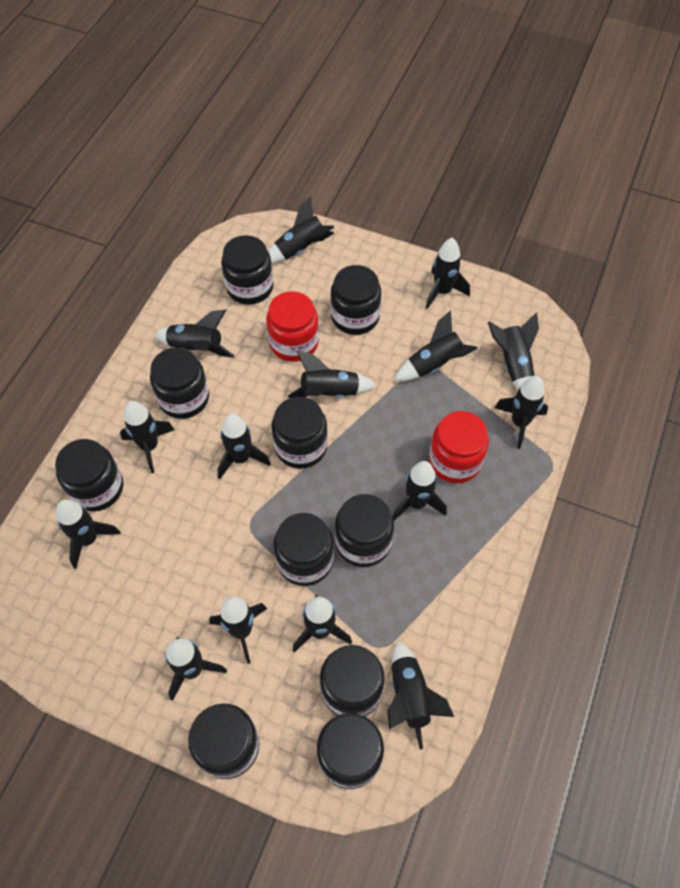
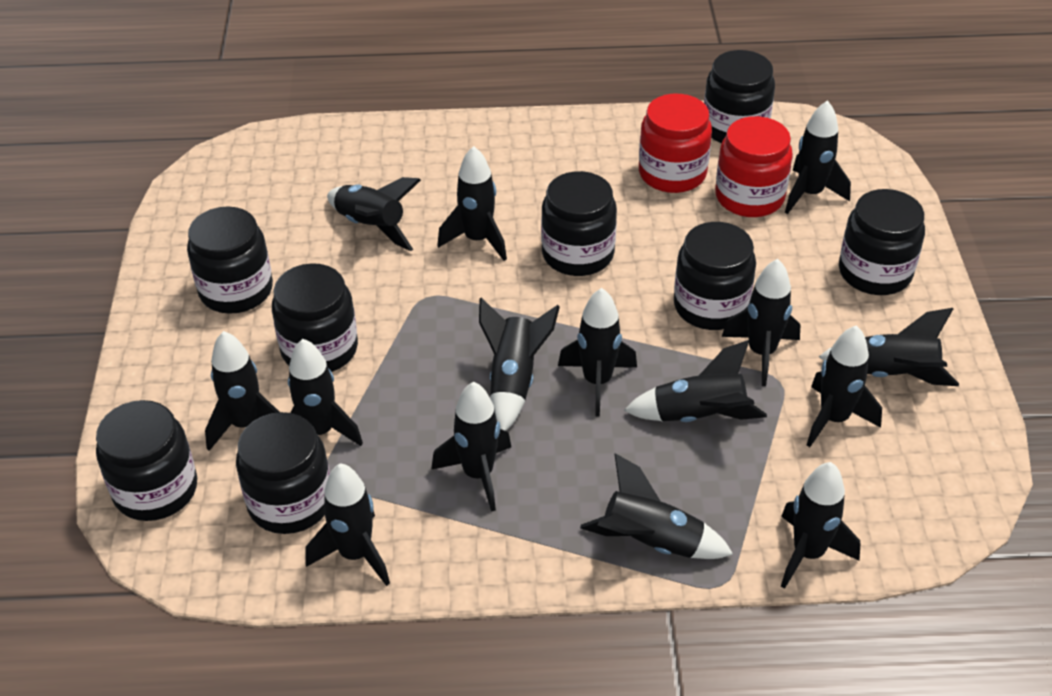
black jar: 10 -> 8

